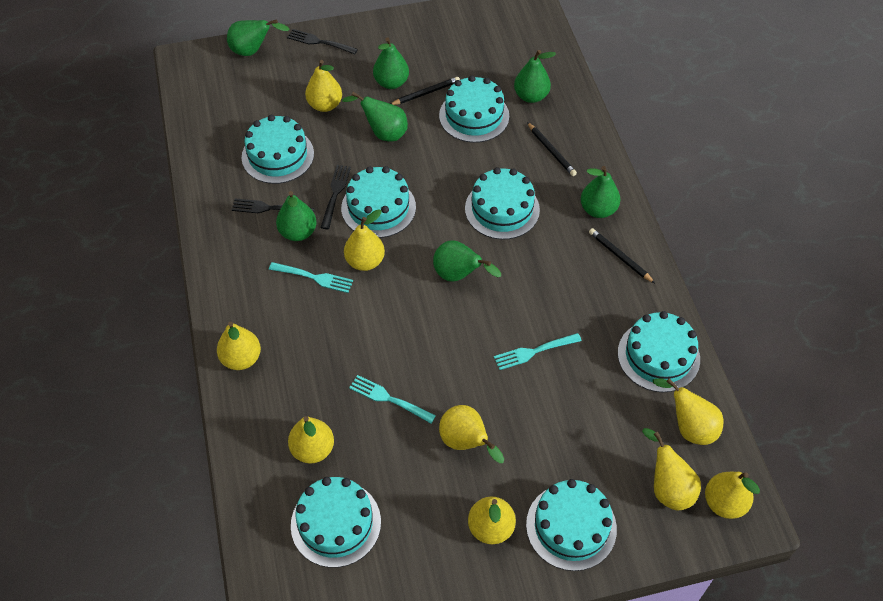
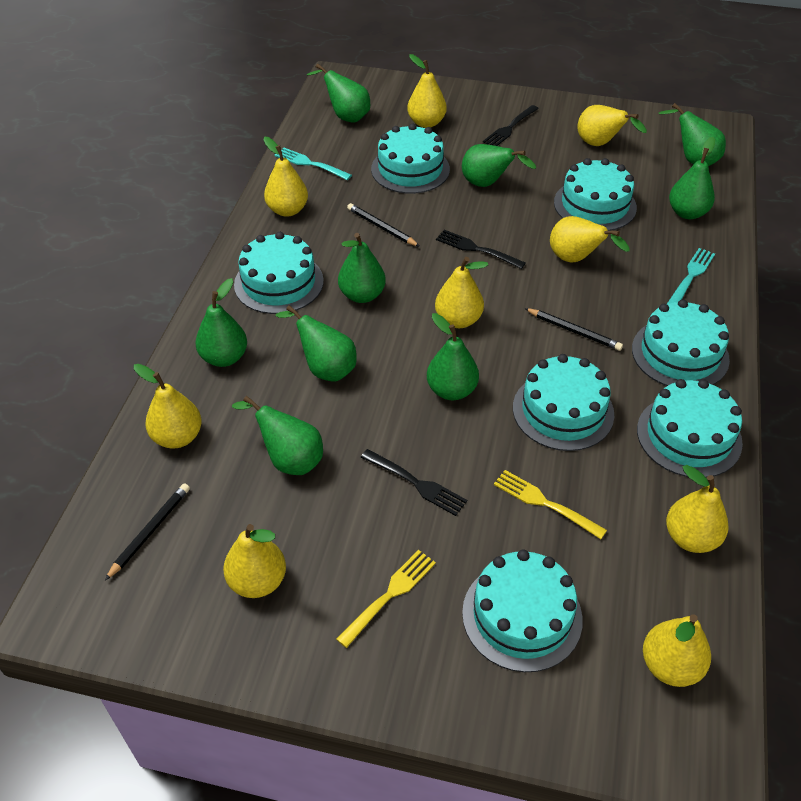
green pear: 7 -> 9
turquoise fork: 3 -> 2
yellow fork: 0 -> 2

